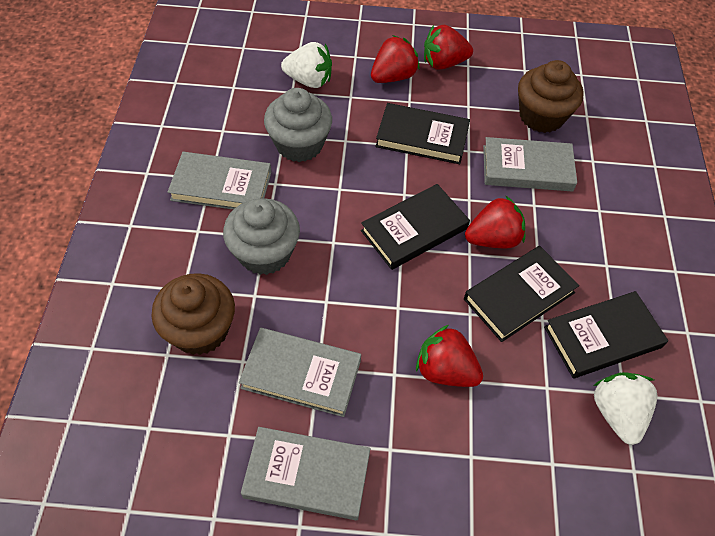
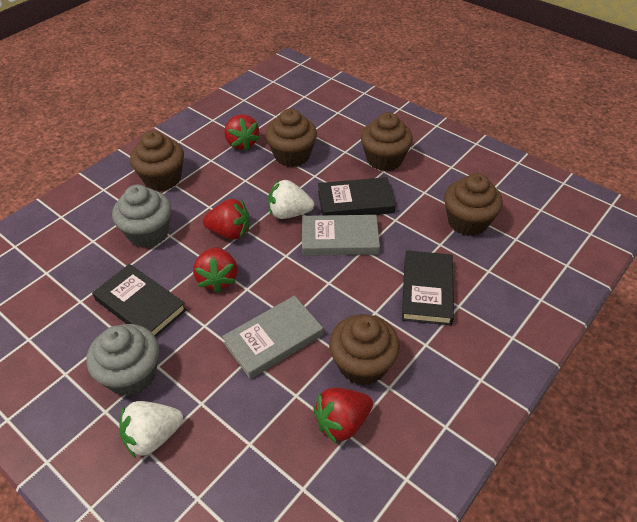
black book: 4 -> 3
brown cupcake: 2 -> 5
grey book: 4 -> 2

